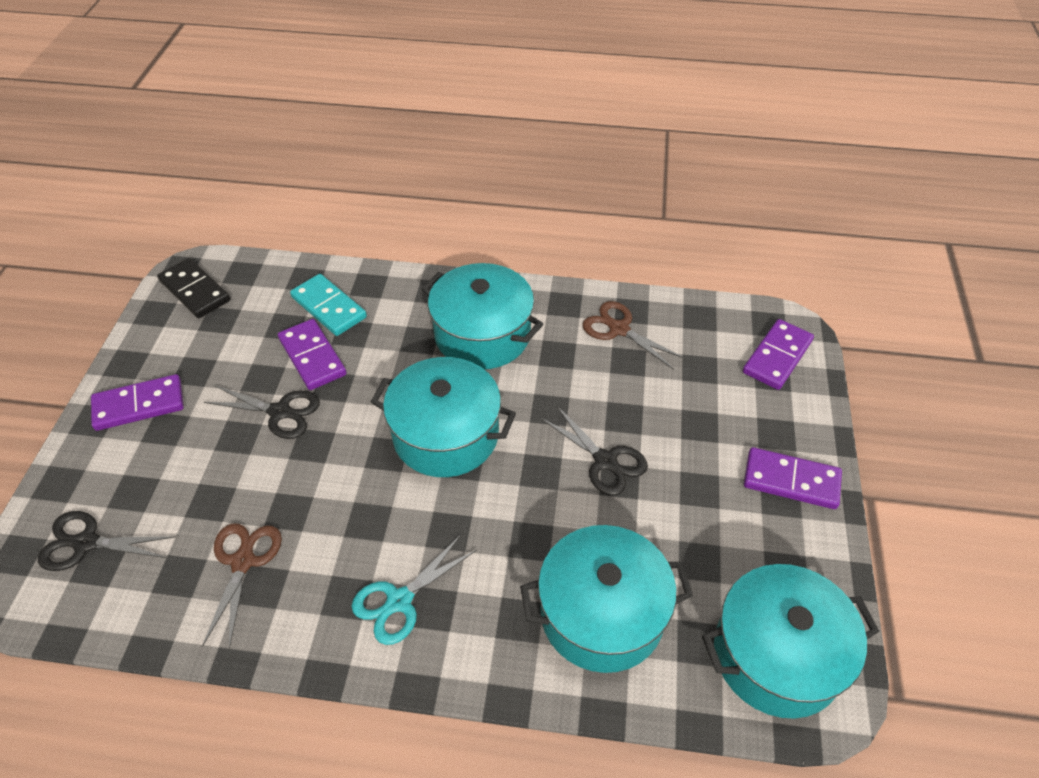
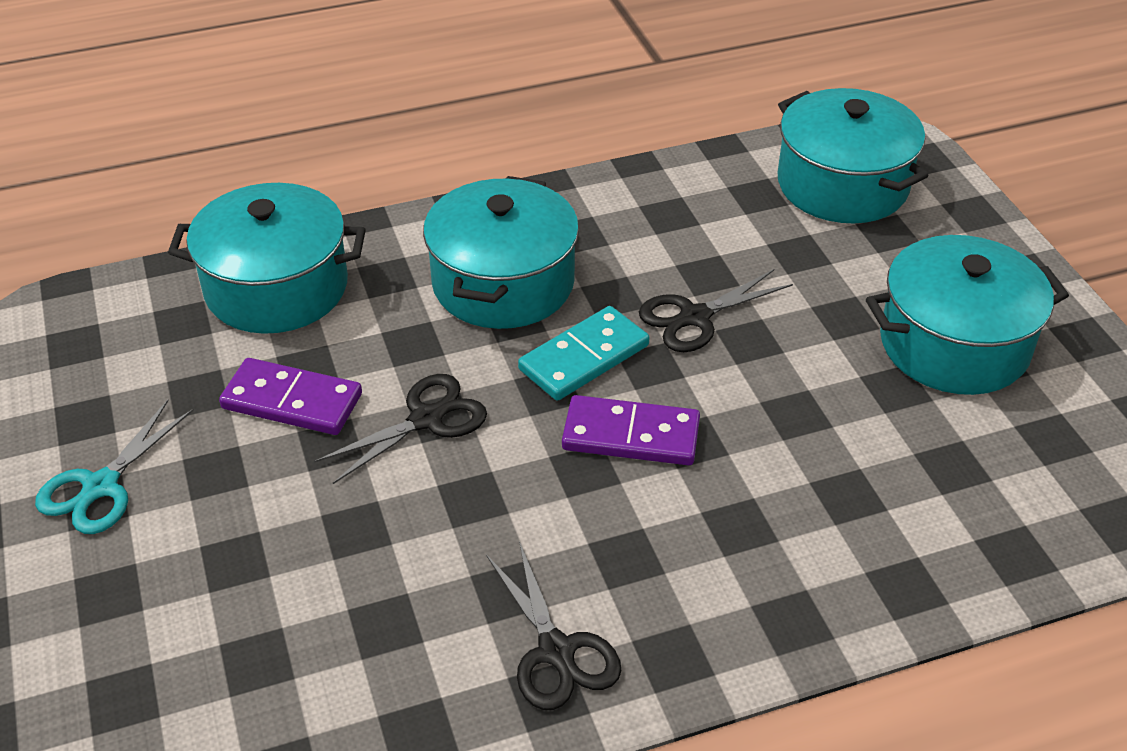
black domino: 1 -> 0
brown scissors: 2 -> 0
purple domino: 4 -> 2

